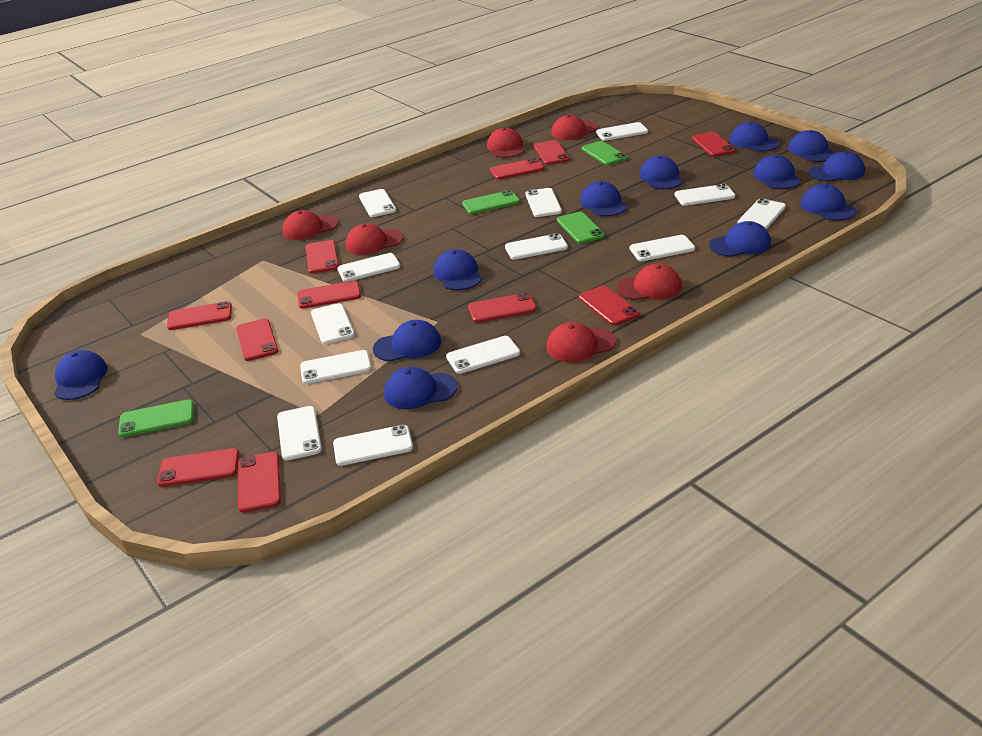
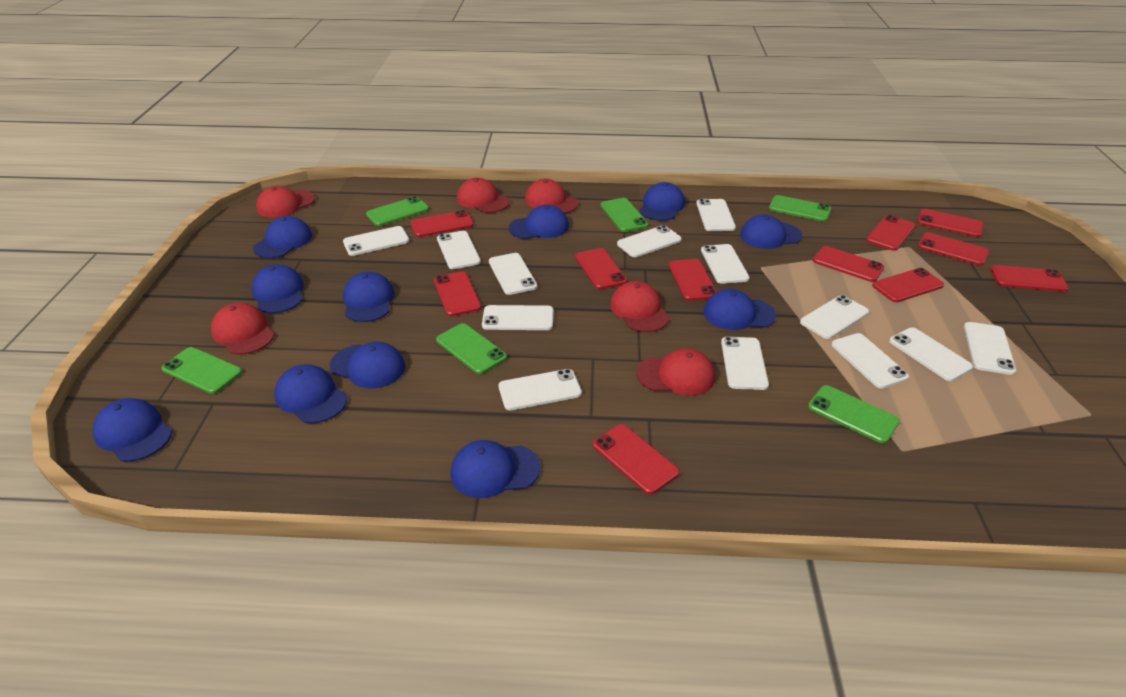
blue cap: 12 -> 11
green phone: 4 -> 6

